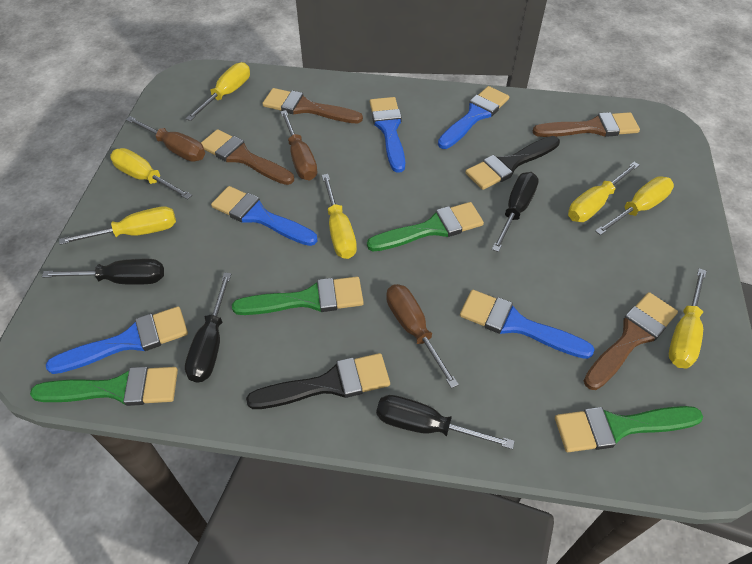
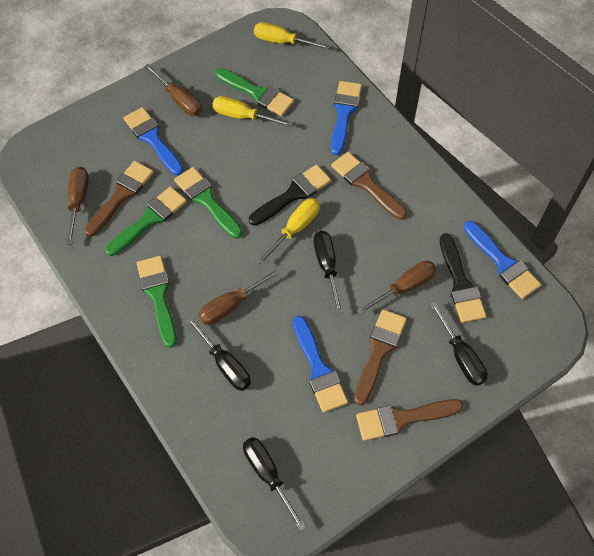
blue brush: 5 -> 4
brown screwdriver: 3 -> 4
yellow screwdriver: 7 -> 3

